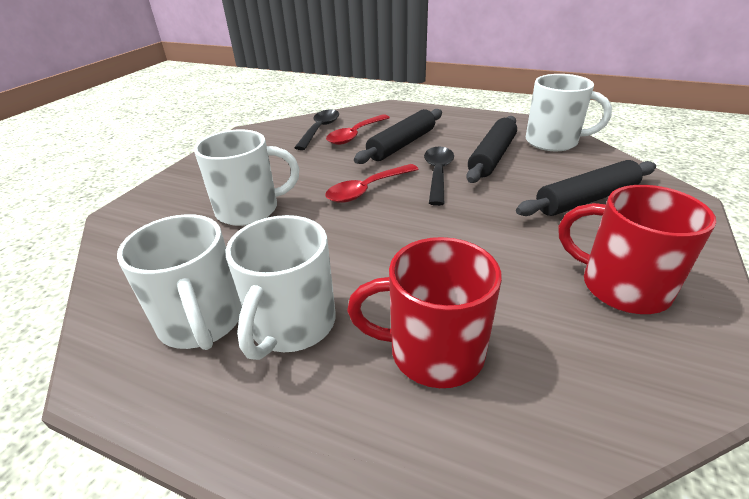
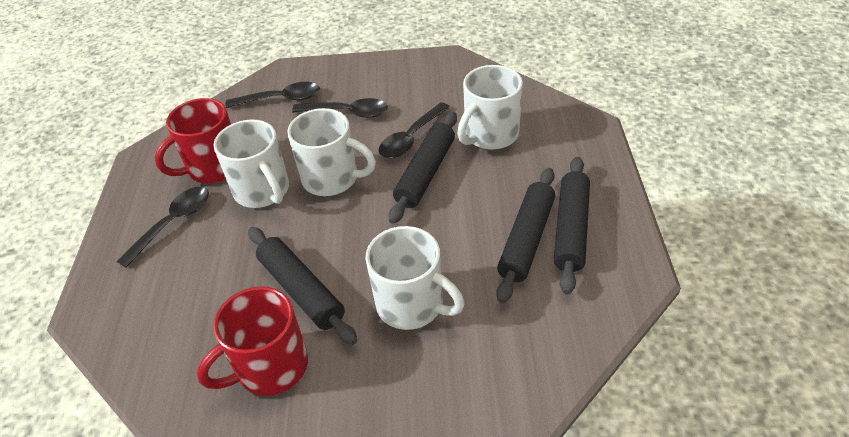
black rolling pin: 3 -> 4
black spoon: 2 -> 4
red spoon: 2 -> 0

